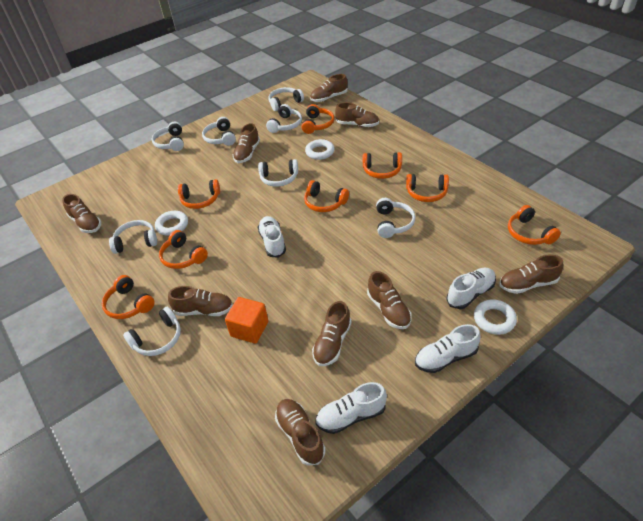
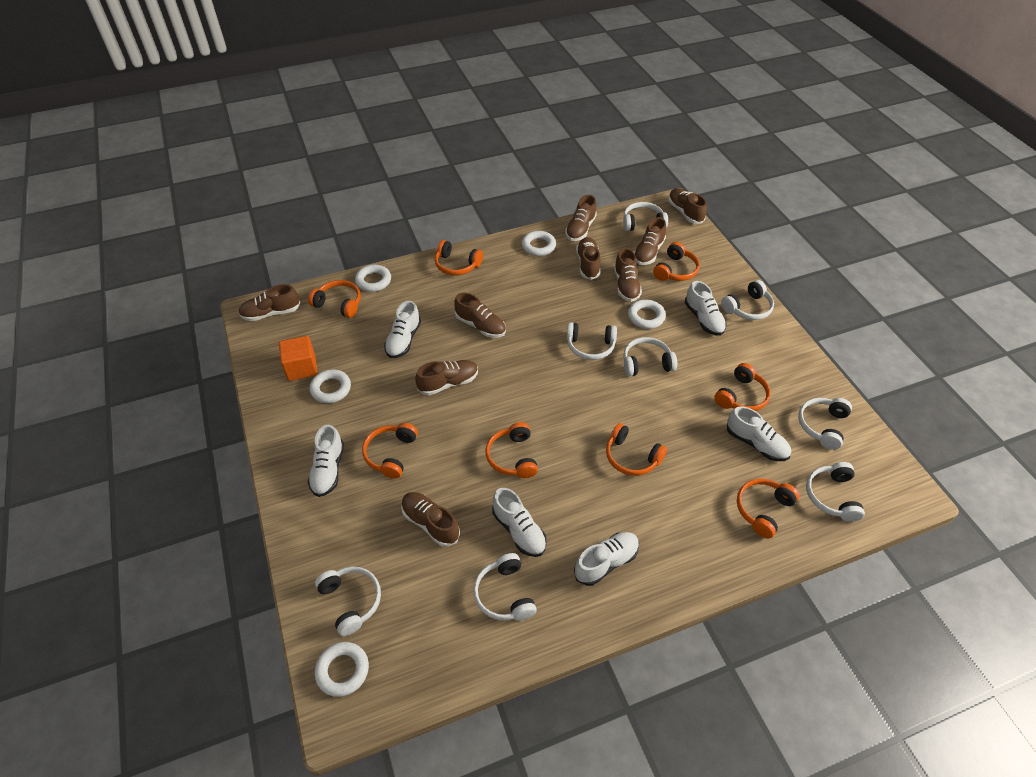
white ring: 3 -> 5
white shoe: 4 -> 6

